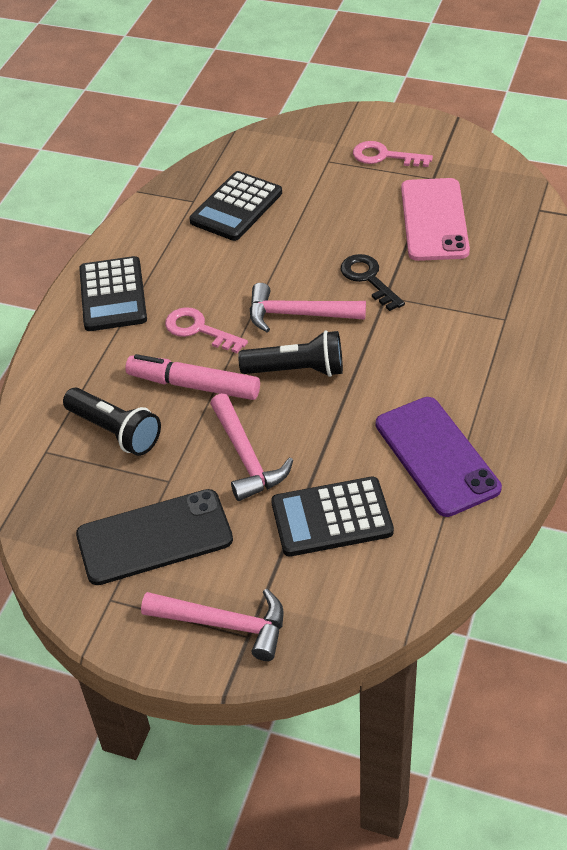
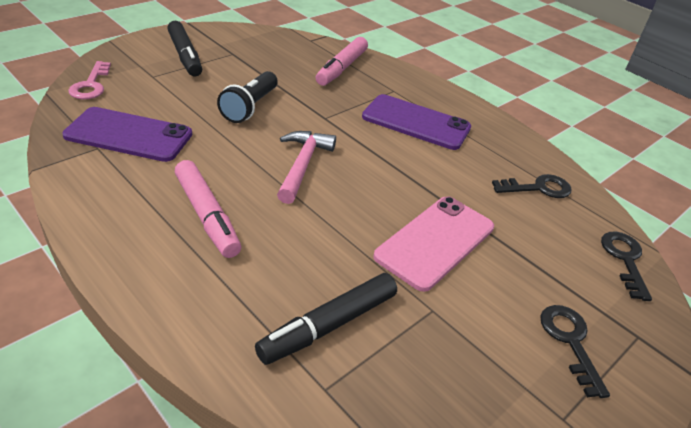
black calculator: 3 -> 0
black flashlight: 2 -> 1
black key: 1 -> 3
black marker: 0 -> 2
black phone: 1 -> 0
pink hammer: 3 -> 1
pink key: 2 -> 1
pink marker: 1 -> 2
purple phone: 1 -> 2

